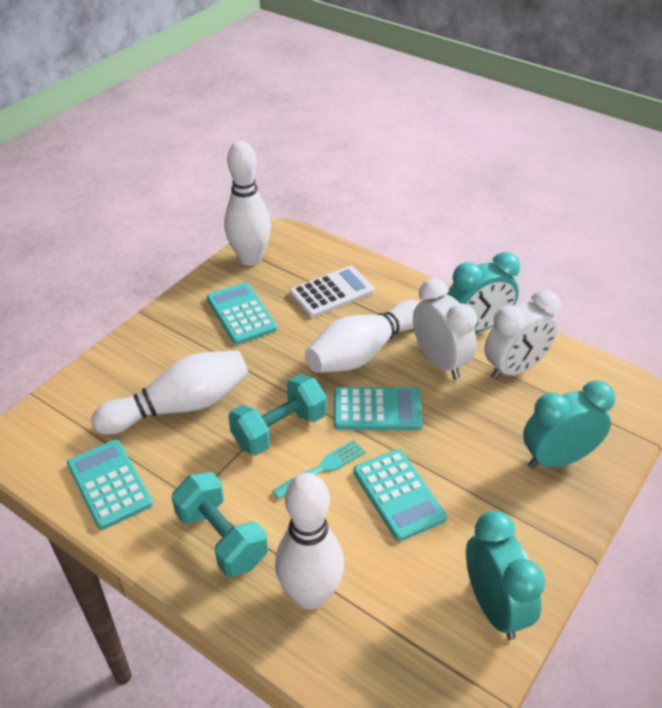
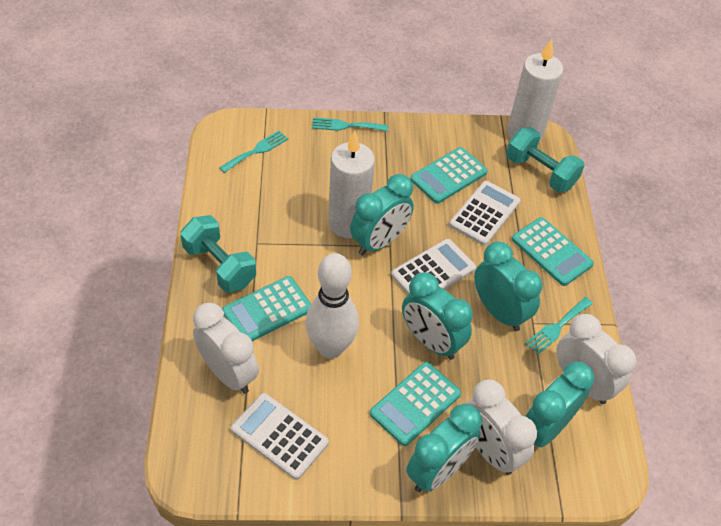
turquoise clock: 3 -> 5
turquoise fork: 1 -> 3
white bowling pin: 4 -> 1
white calculator: 1 -> 3
white candle: 0 -> 2
white clock: 2 -> 3

